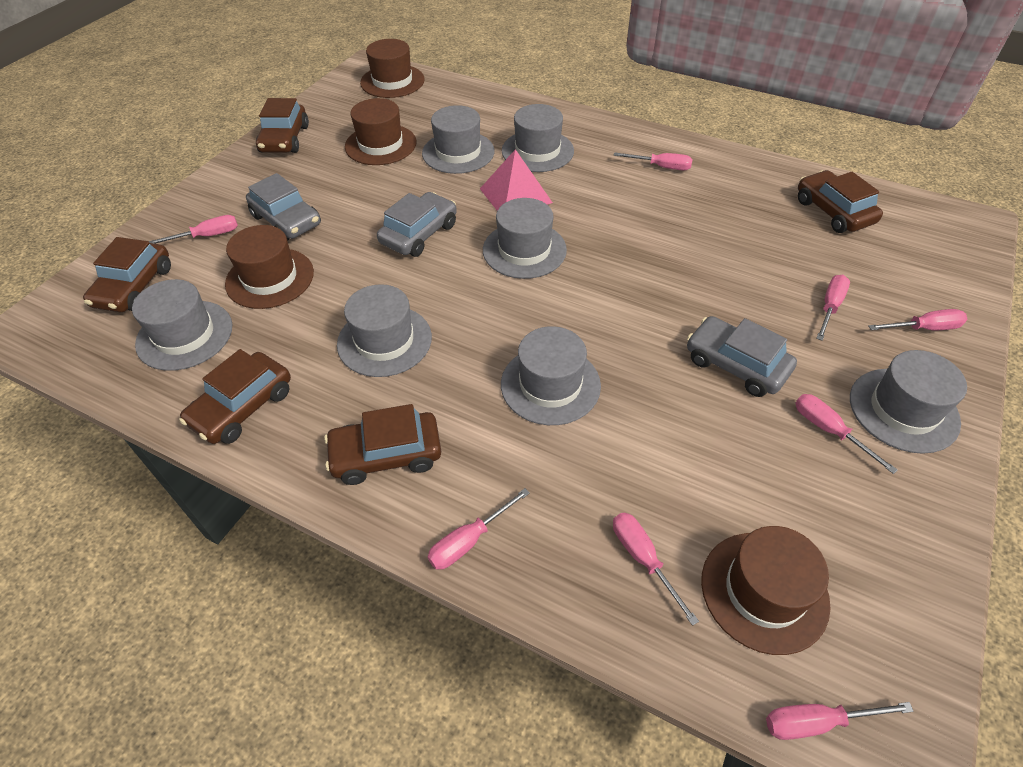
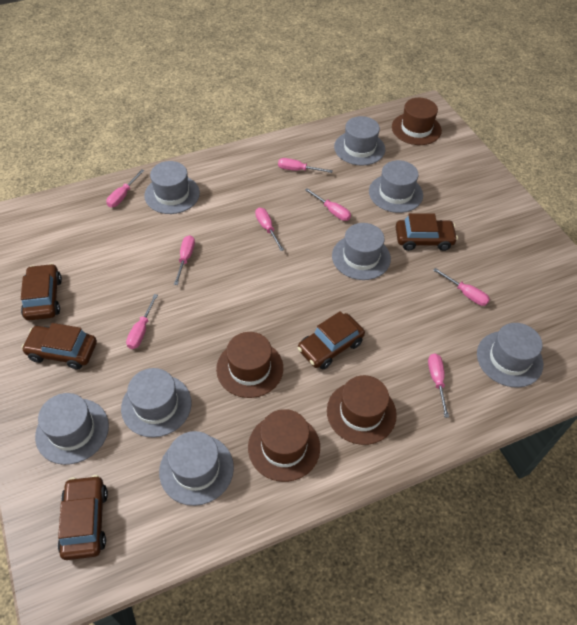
grey car: 3 -> 0
grey hat: 7 -> 8
pink pyramid: 1 -> 0

